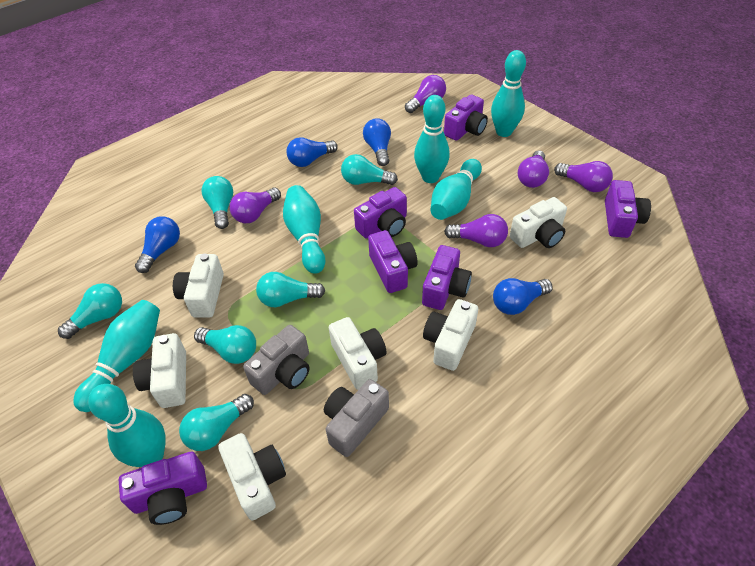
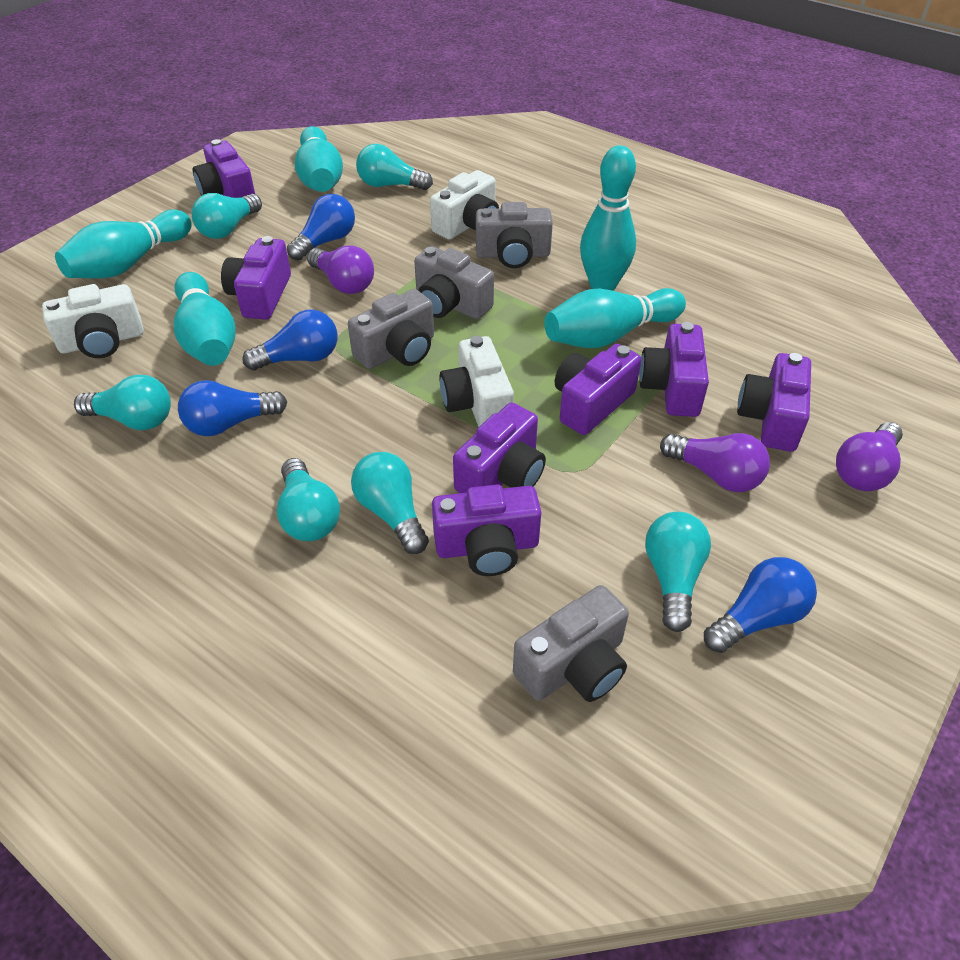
grey camera: 2 -> 4
purple camera: 6 -> 7
purple light bulb: 5 -> 3
turquoise bowling pin: 6 -> 5
white camera: 6 -> 3

